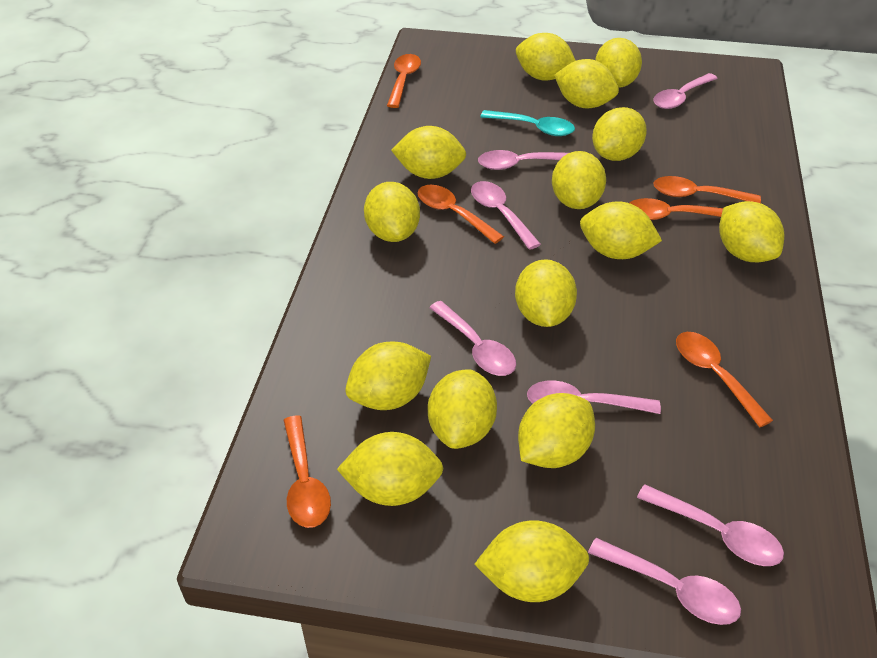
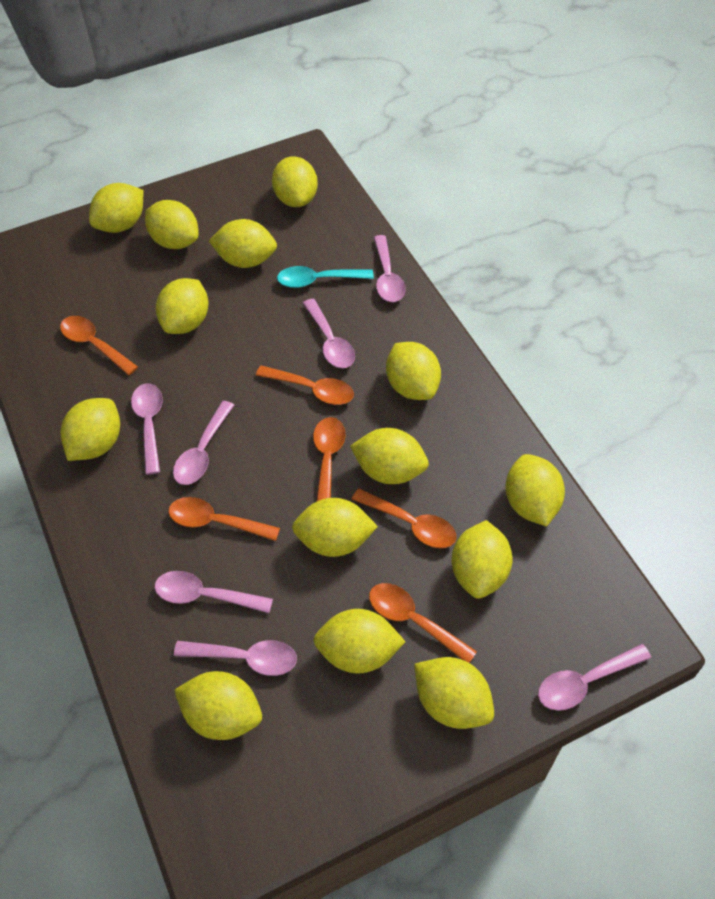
yellow lemon: 15 -> 14

